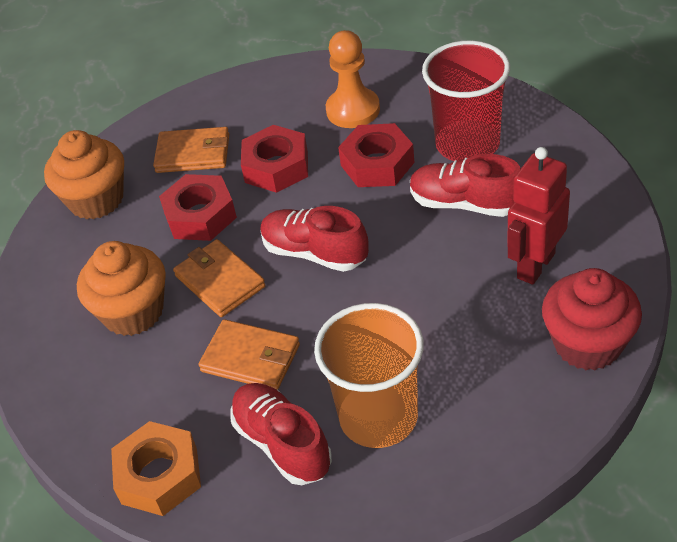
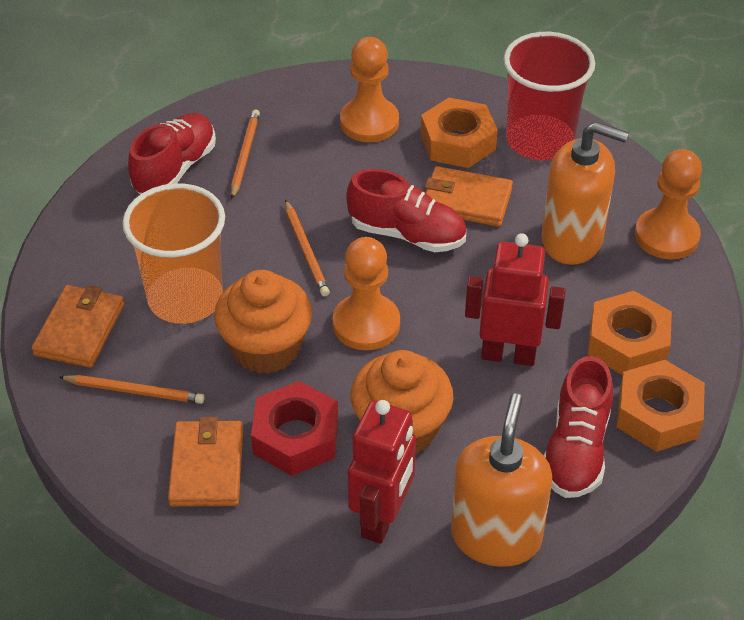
orange nut: 1 -> 3
orange pawn: 1 -> 3
orange pencil: 0 -> 3
orange soap dispenser: 0 -> 2
red cupcake: 1 -> 0
red nut: 3 -> 1
red robot: 1 -> 2

